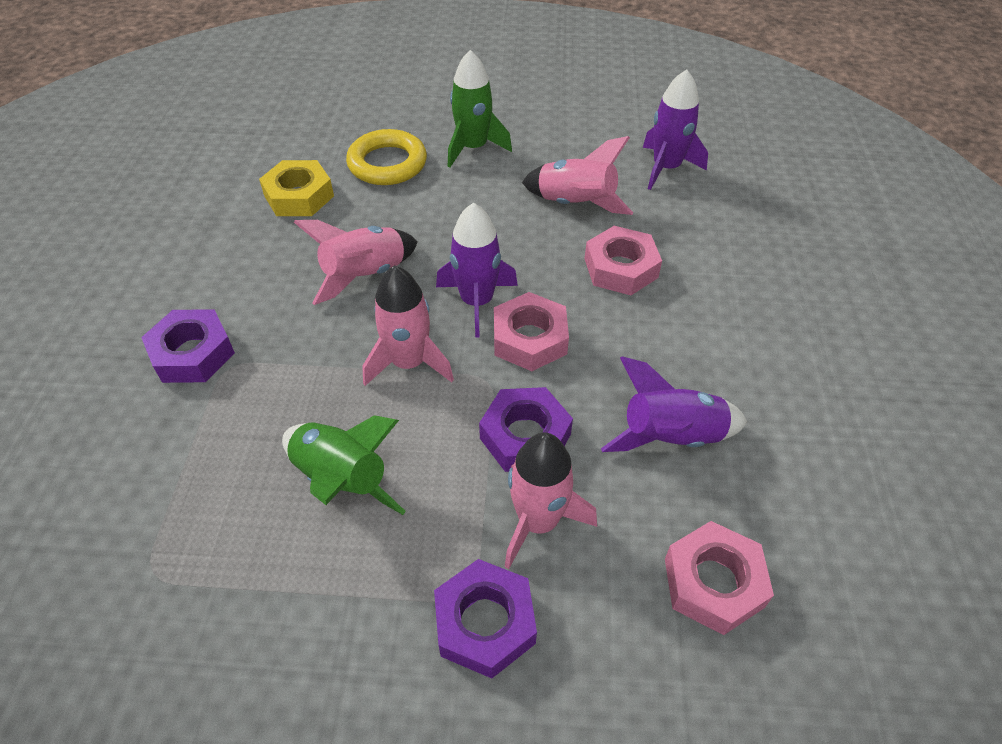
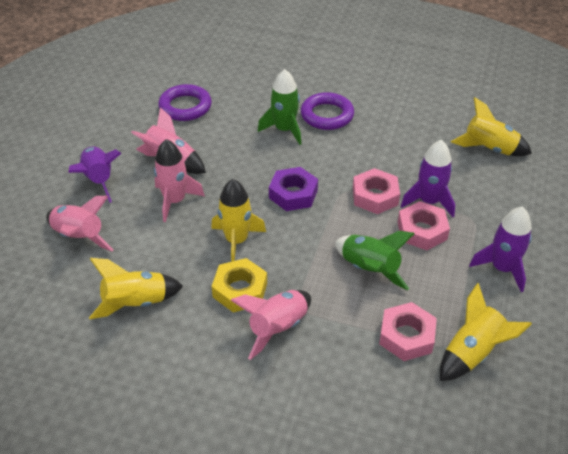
purple nut: 3 -> 1
purple ring: 0 -> 2
yellow ring: 1 -> 0
yellow rocket: 0 -> 4

